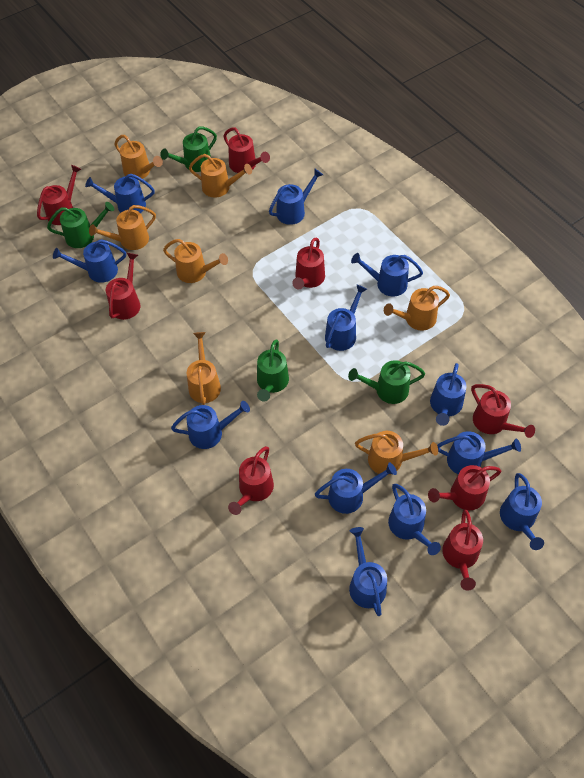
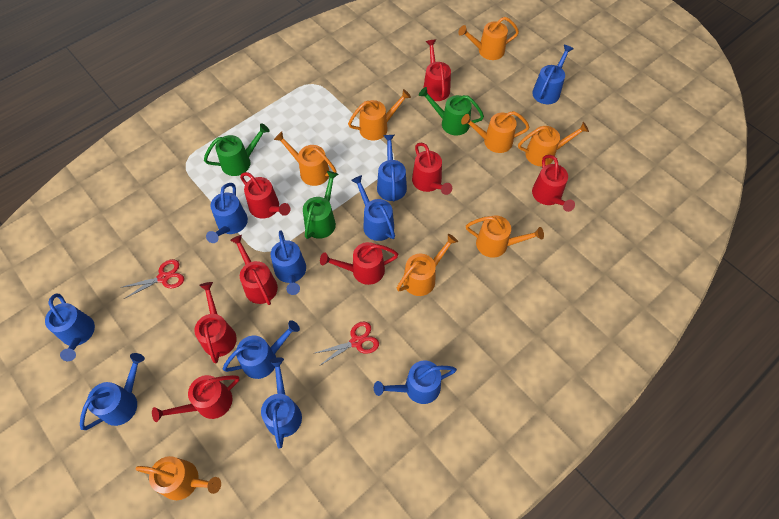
blue watering can: 12 -> 10
green watering can: 4 -> 3
orange watering can: 7 -> 8
red scissors: 0 -> 2

